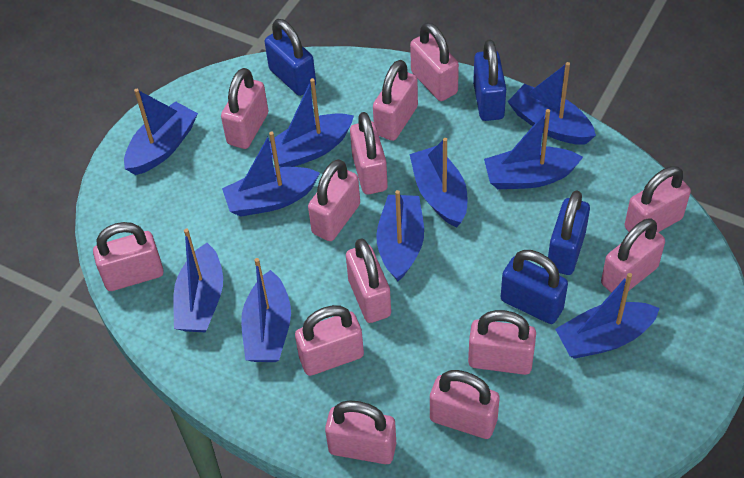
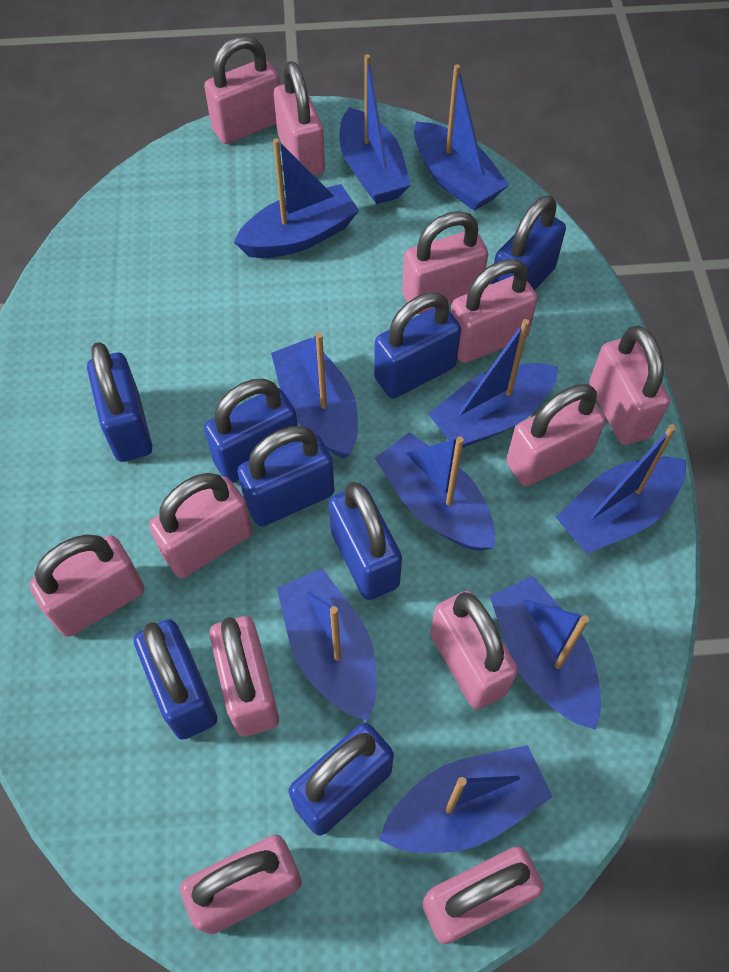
blue padlock: 4 -> 8
pink padlock: 13 -> 12

